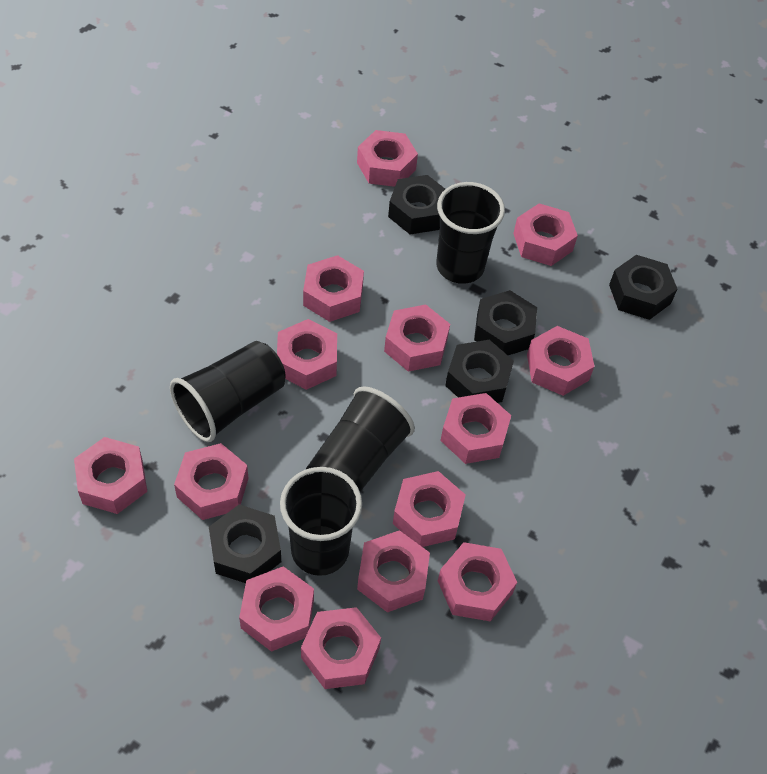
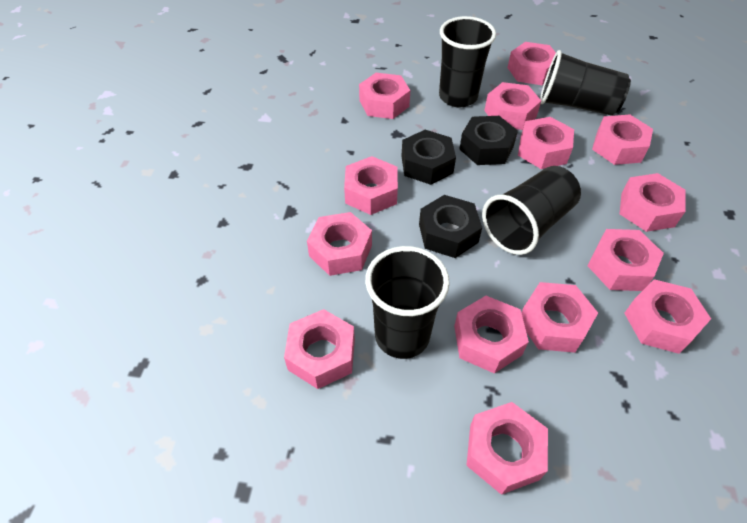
black nut: 5 -> 3

